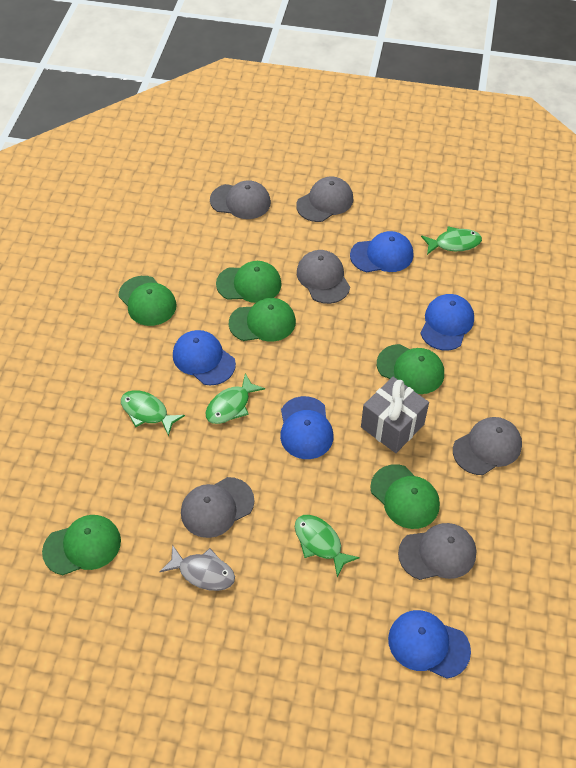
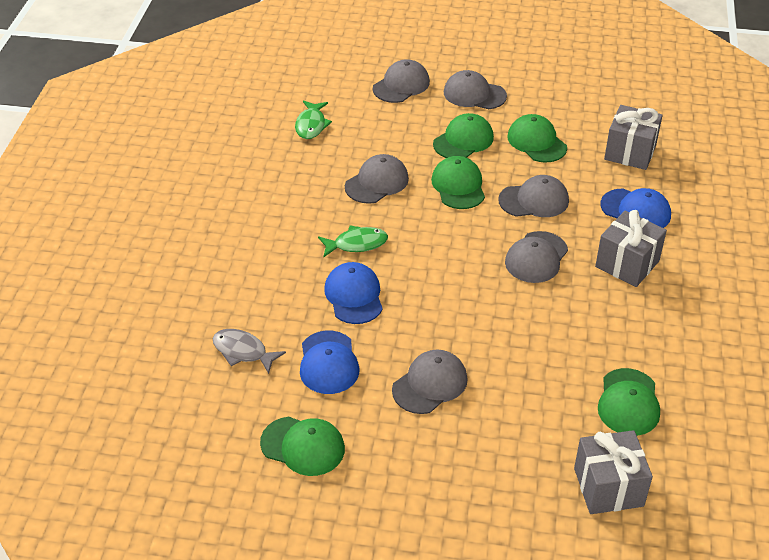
blue cap: 5 -> 3
green cap: 6 -> 5
green fish: 4 -> 2
grey gift: 1 -> 3

